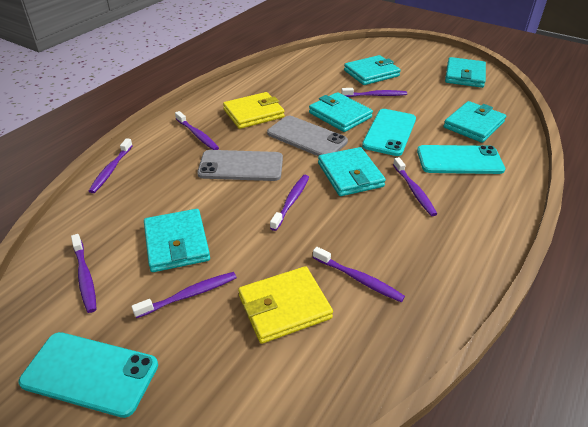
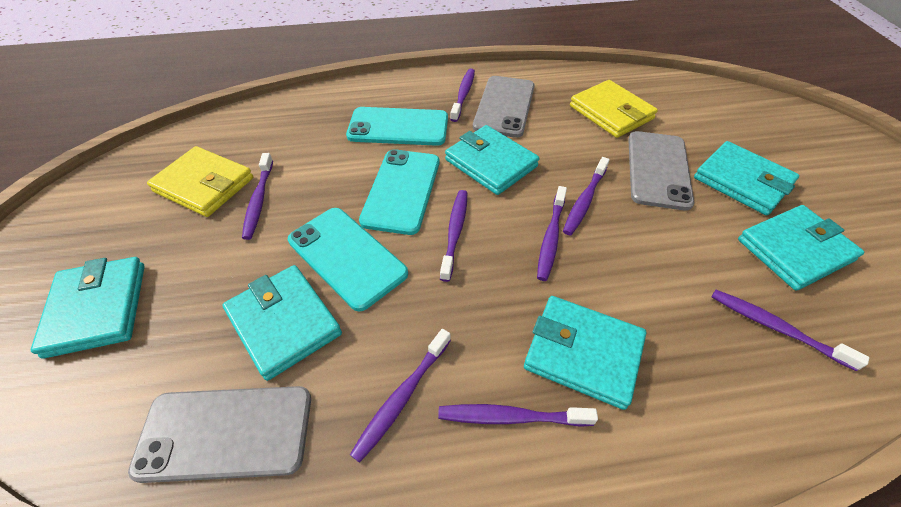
grey phone: 2 -> 3

